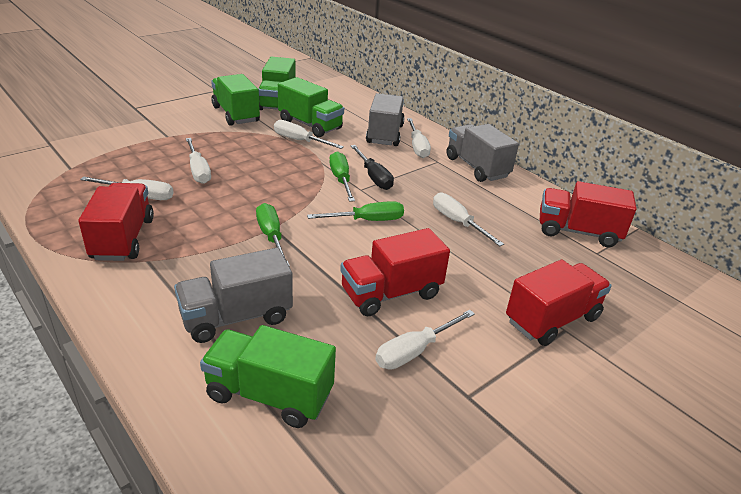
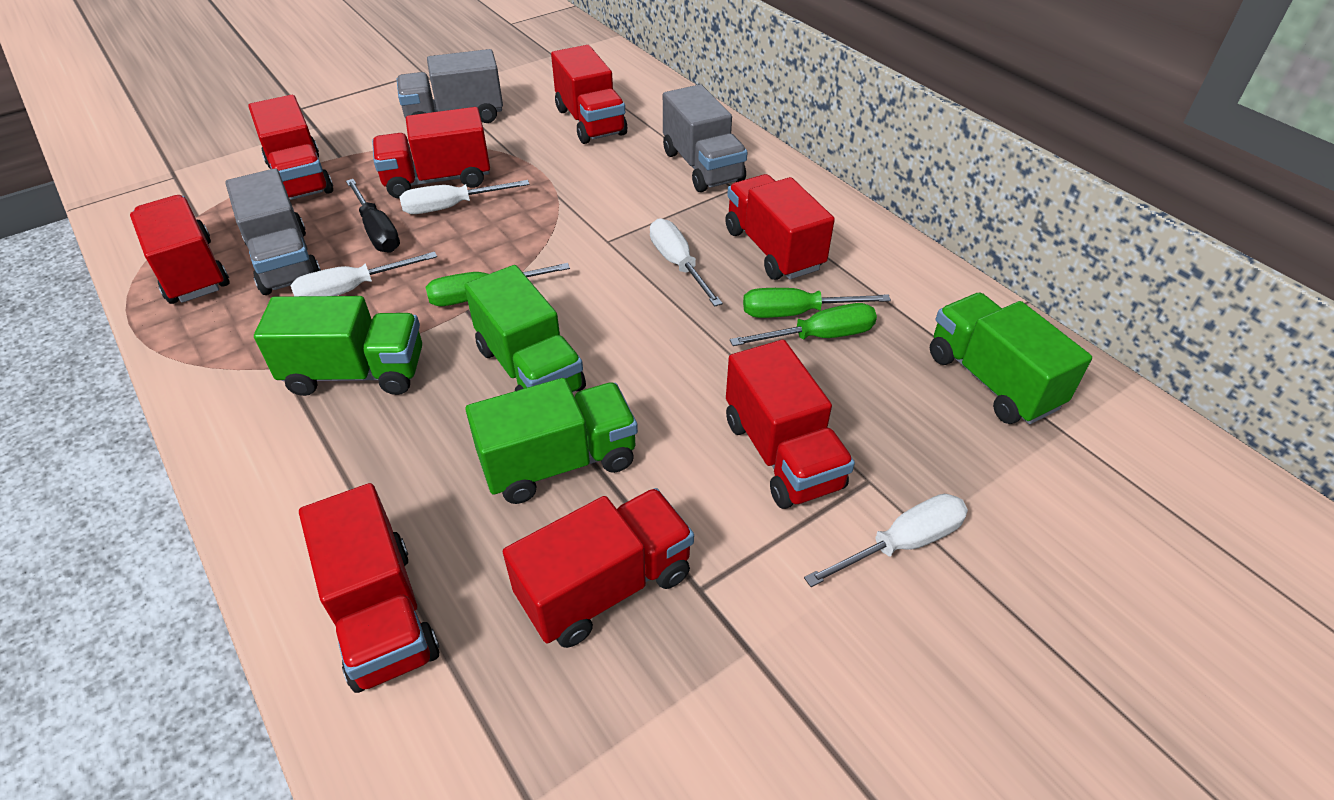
red truck: 4 -> 8
white screwdriver: 6 -> 4

